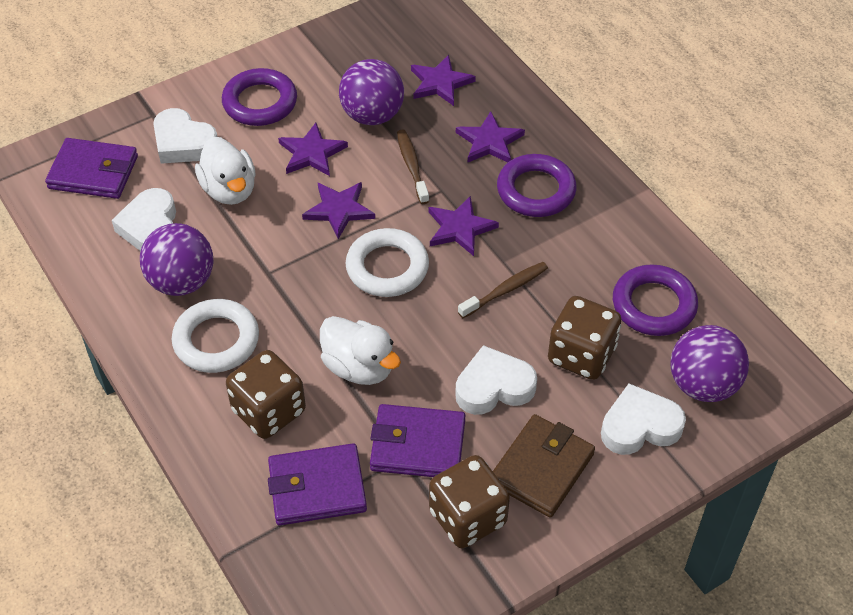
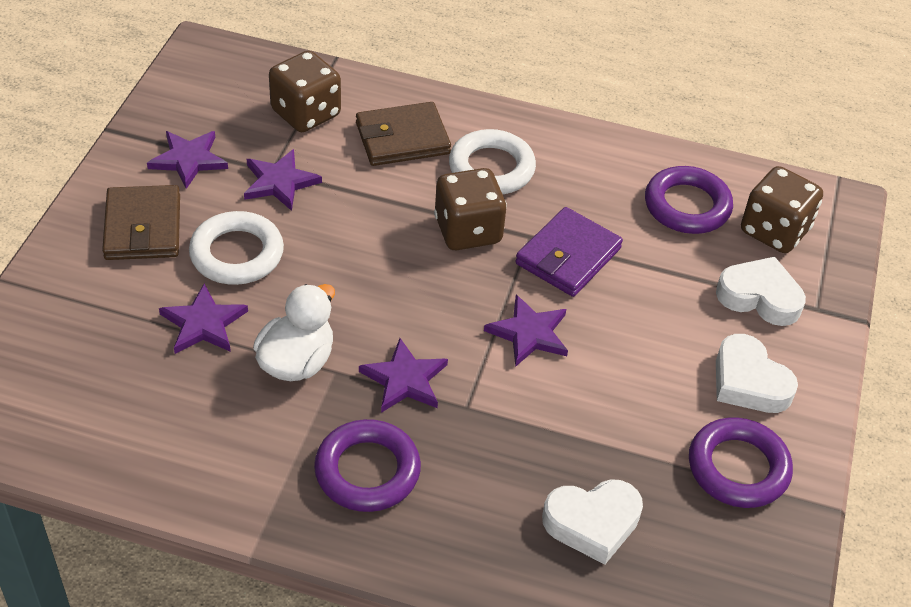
brown toothbrush: 2 -> 0
brown wallet: 1 -> 2
purple ball: 3 -> 0
purple wallet: 3 -> 1
white duck: 2 -> 1
white heart: 4 -> 3

